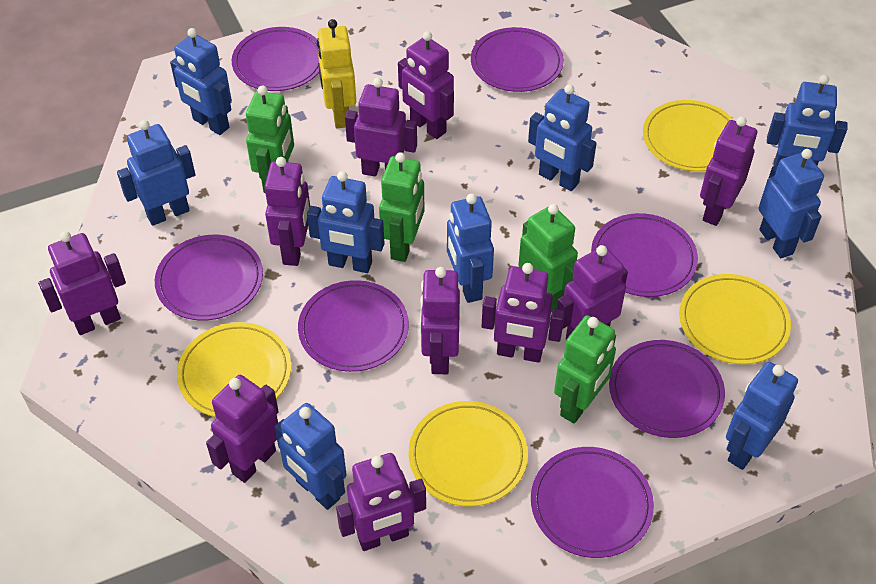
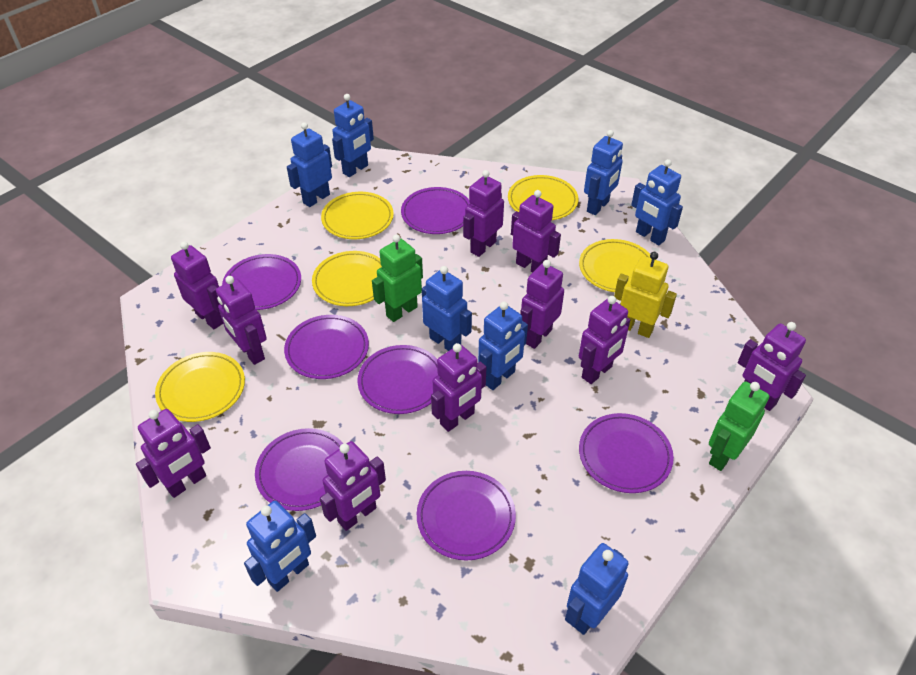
blue robot: 9 -> 8
green robot: 4 -> 2
yellow plate: 4 -> 5

